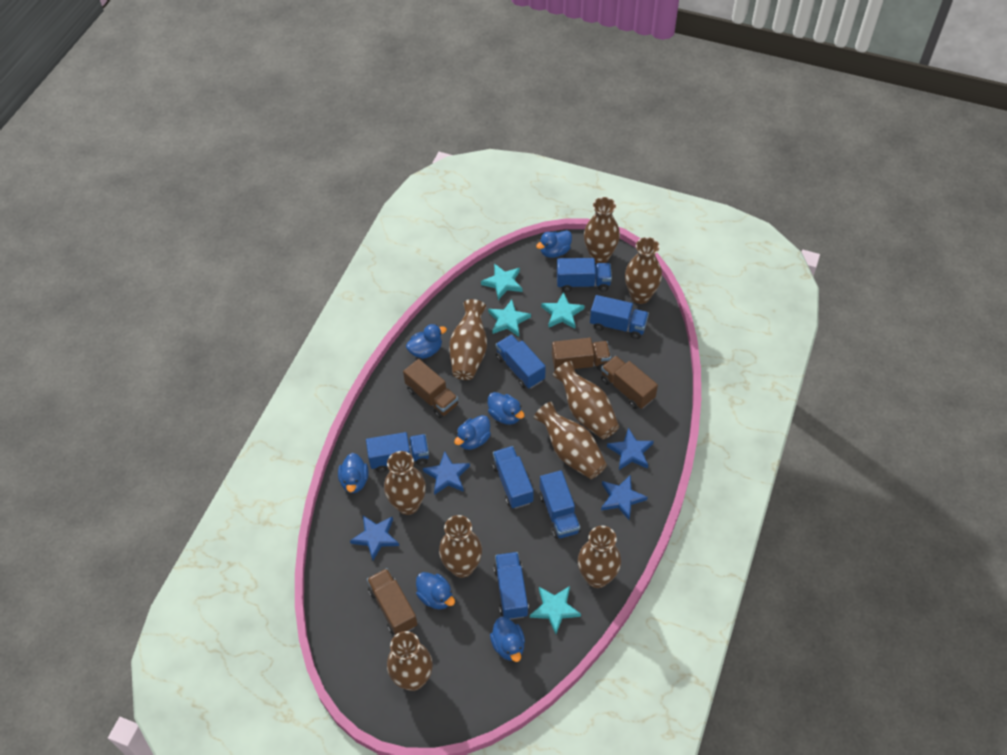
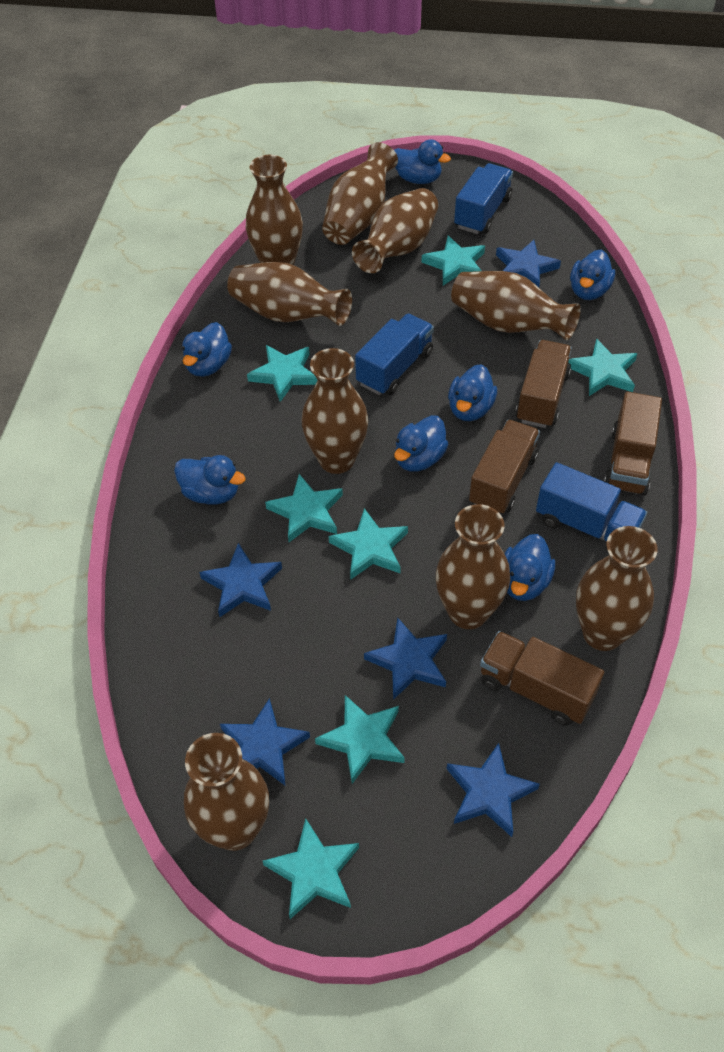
blue star: 4 -> 5
blue truck: 7 -> 3
turquoise star: 4 -> 7

